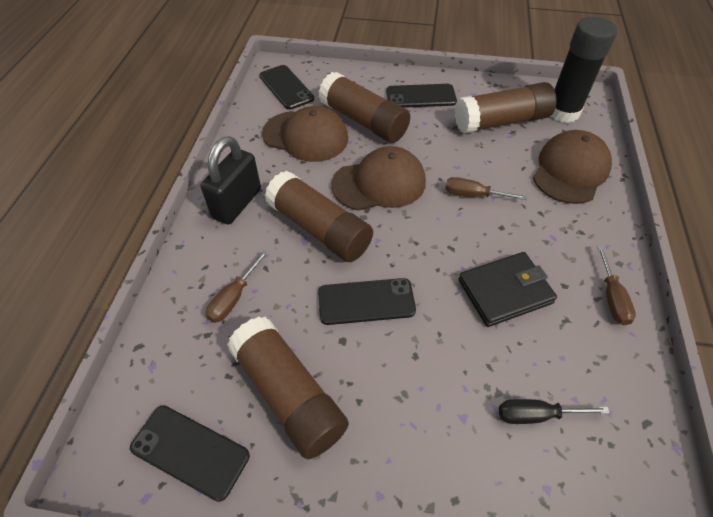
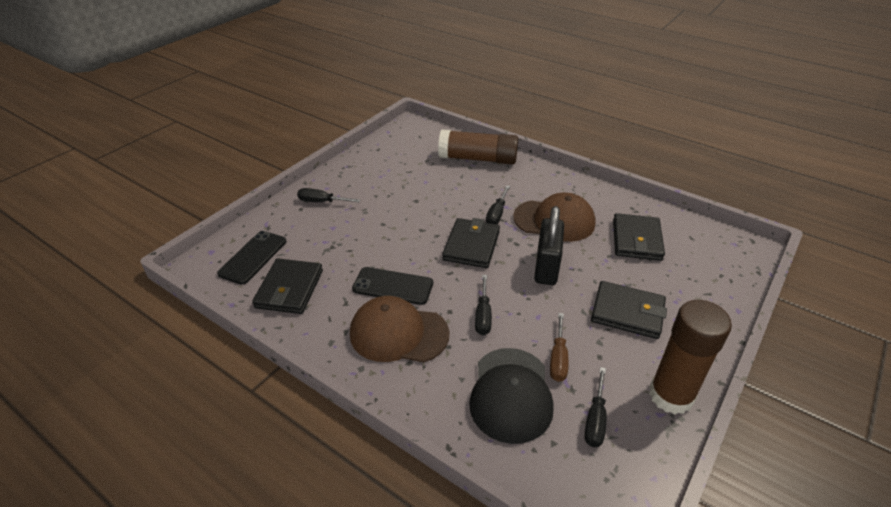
black cap: 0 -> 1
black glue stick: 1 -> 0
black phone: 4 -> 2
black screwdriver: 1 -> 4
black wallet: 1 -> 4
brown cap: 3 -> 2
brown glue stick: 4 -> 2
brown screwdriver: 3 -> 1

